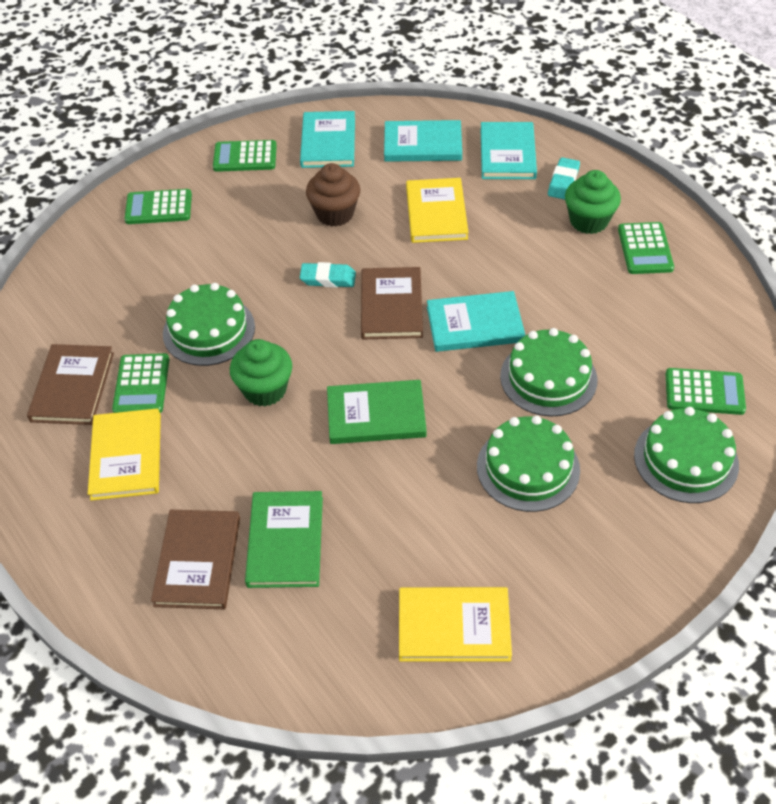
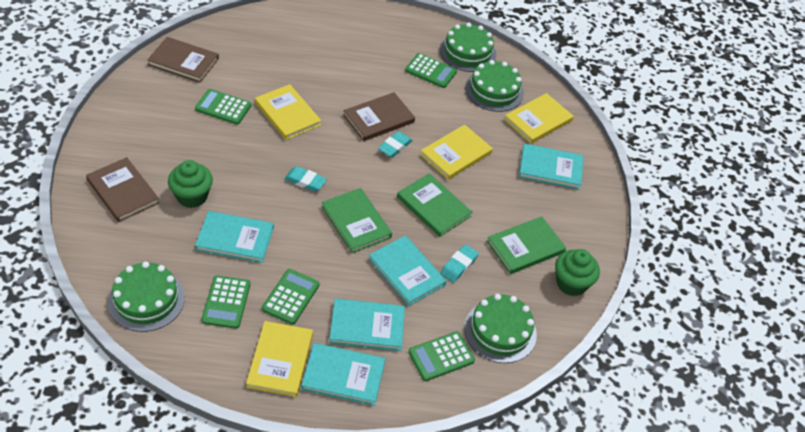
brown cupcake: 1 -> 0
green book: 2 -> 3
turquoise book: 4 -> 5
turquoise eraser: 2 -> 3
yellow book: 3 -> 4

